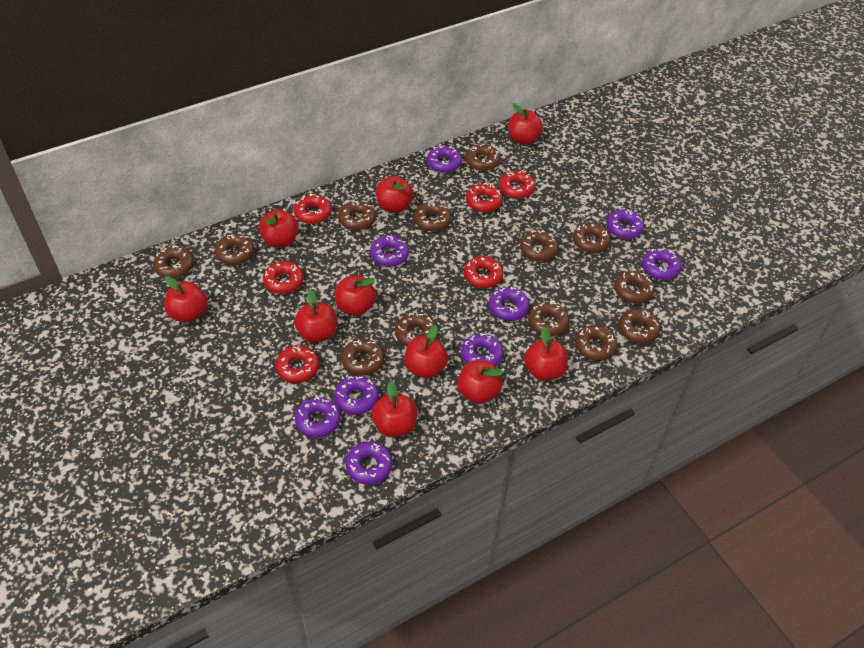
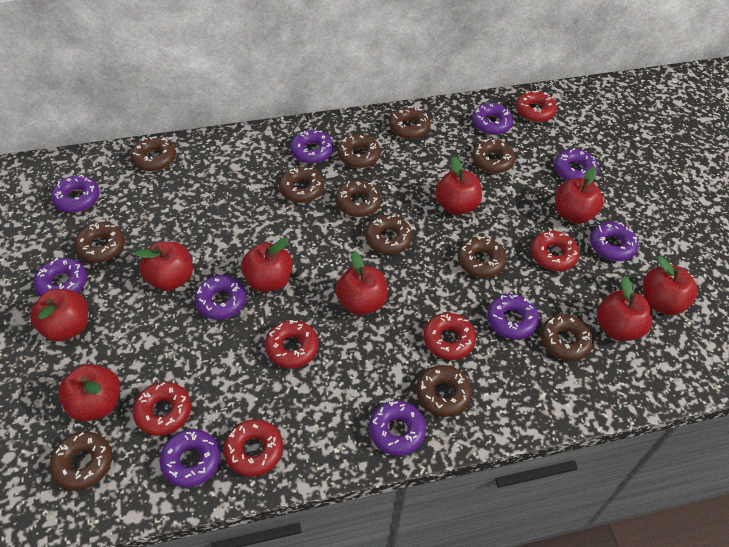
brown donut: 13 -> 12
purple donut: 9 -> 10
red apple: 10 -> 9

